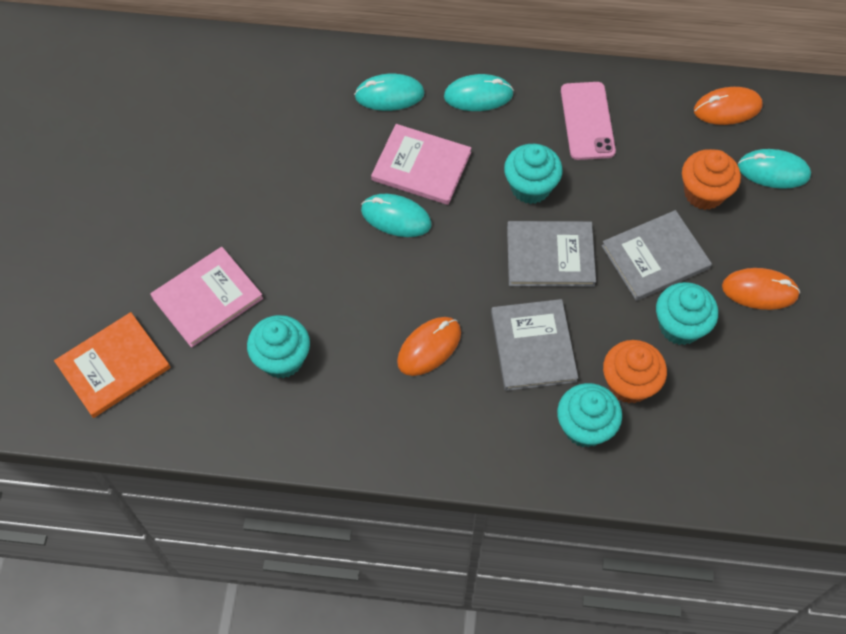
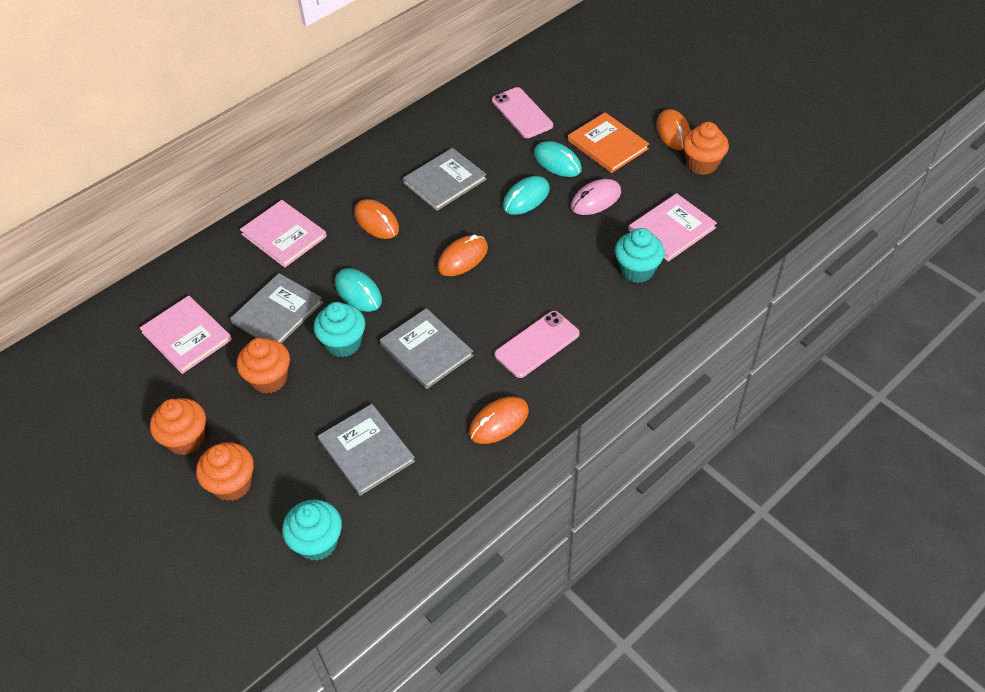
grey book: 3 -> 4
orange cupcake: 2 -> 4
orange mouse: 3 -> 4
pink book: 2 -> 3
pink mouse: 0 -> 1
pink phone: 1 -> 2
turquoise cupcake: 4 -> 3
turquoise mouse: 4 -> 3

